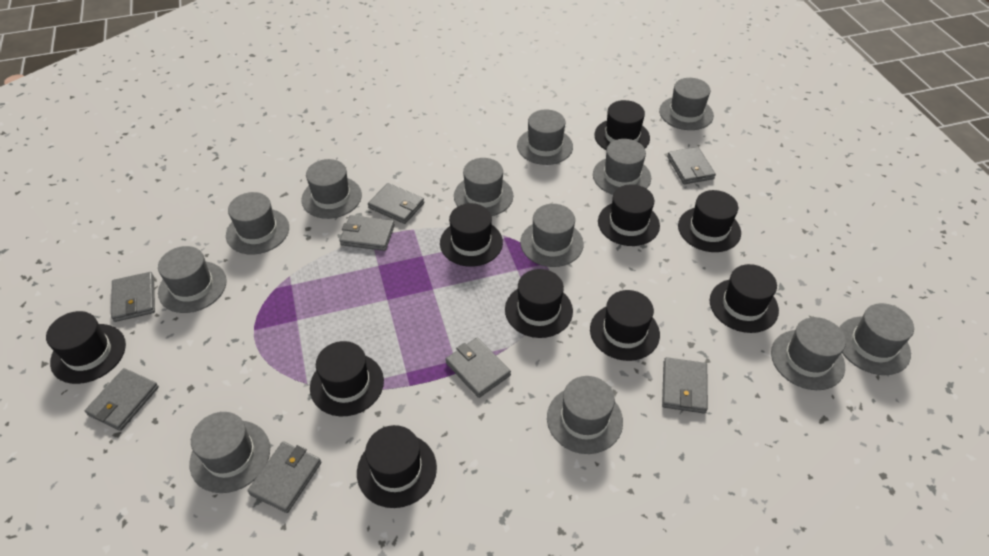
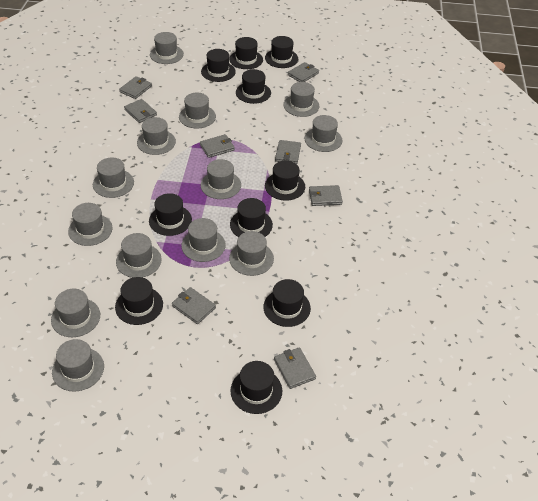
grey hat: 12 -> 13

